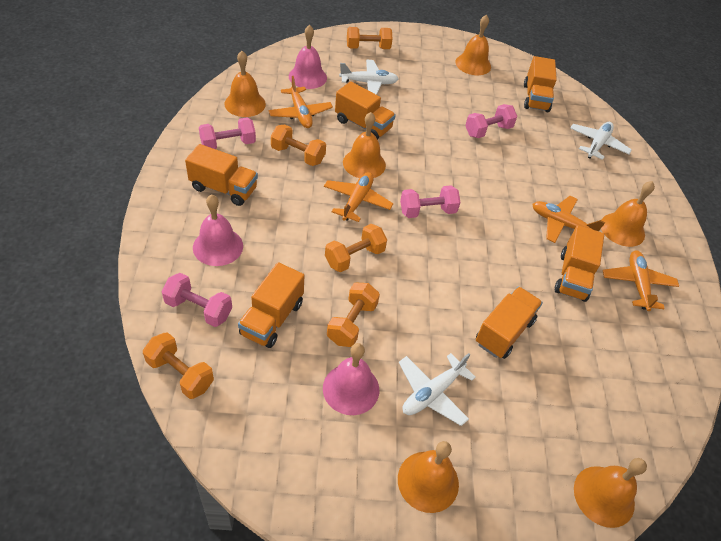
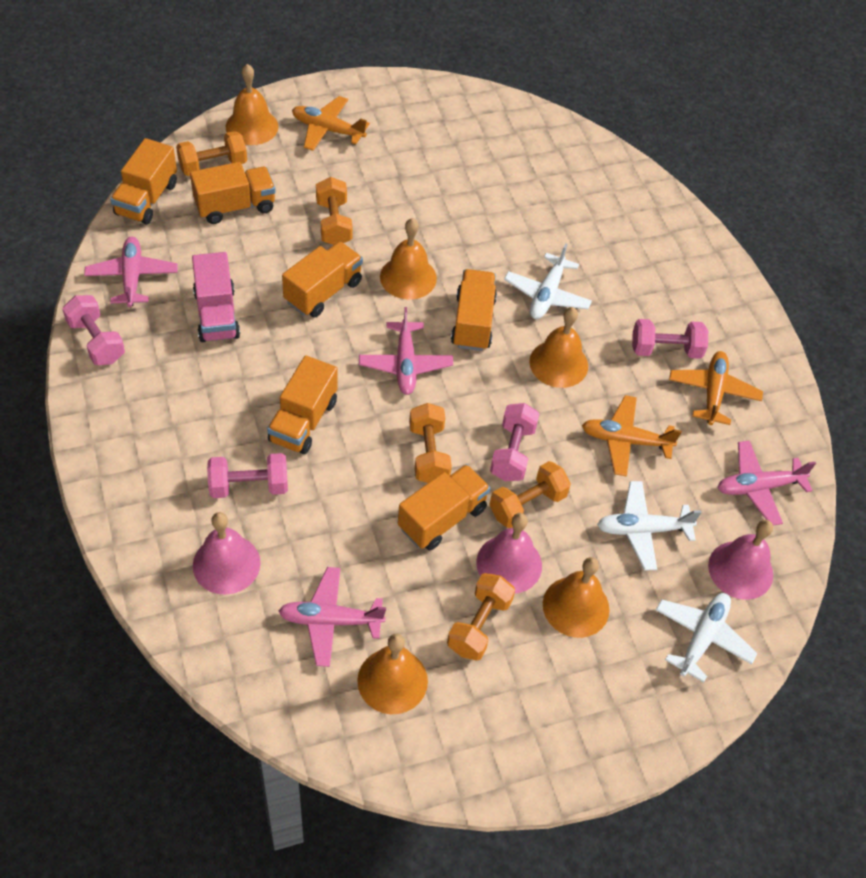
orange bell: 6 -> 5
orange plane: 4 -> 3
pink plane: 0 -> 4
pink truck: 0 -> 1

